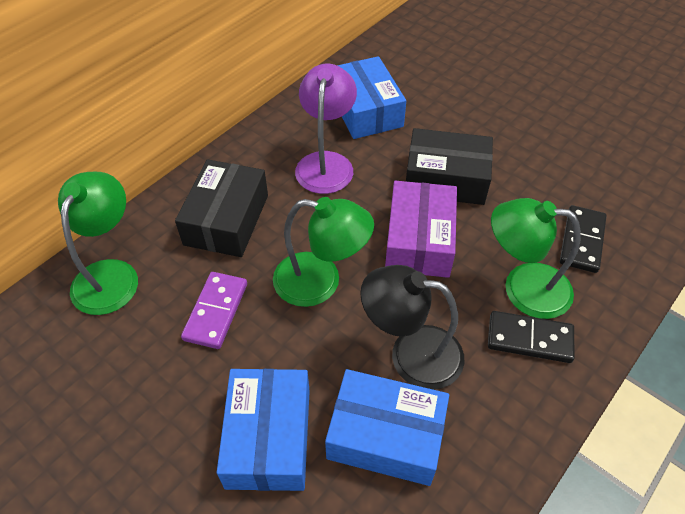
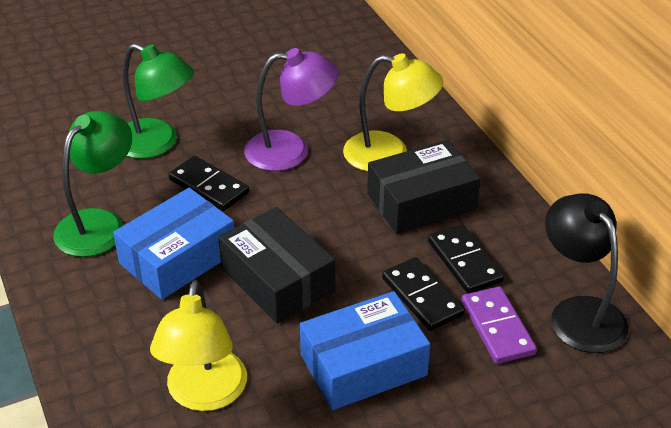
black domino: 2 -> 3
blue box: 3 -> 2
green lamp: 3 -> 2
purple box: 1 -> 0
yellow lamp: 0 -> 2

